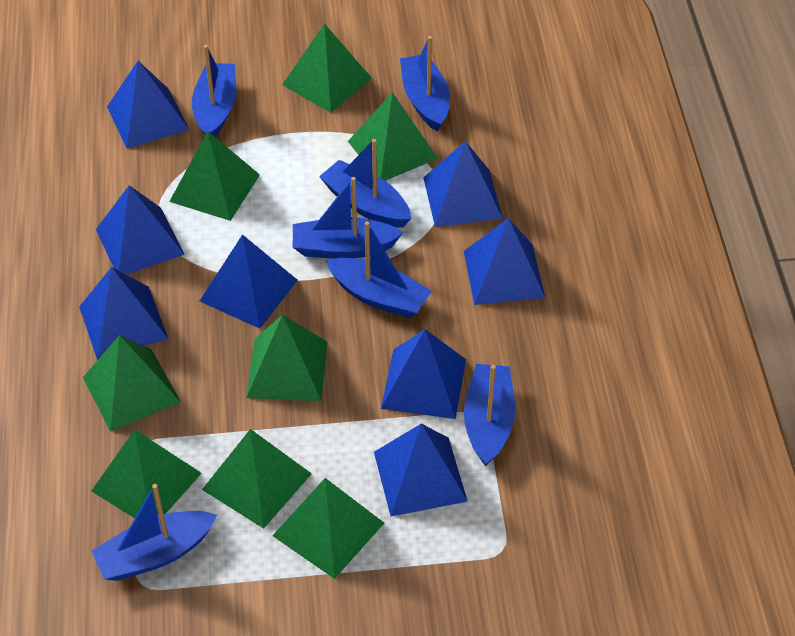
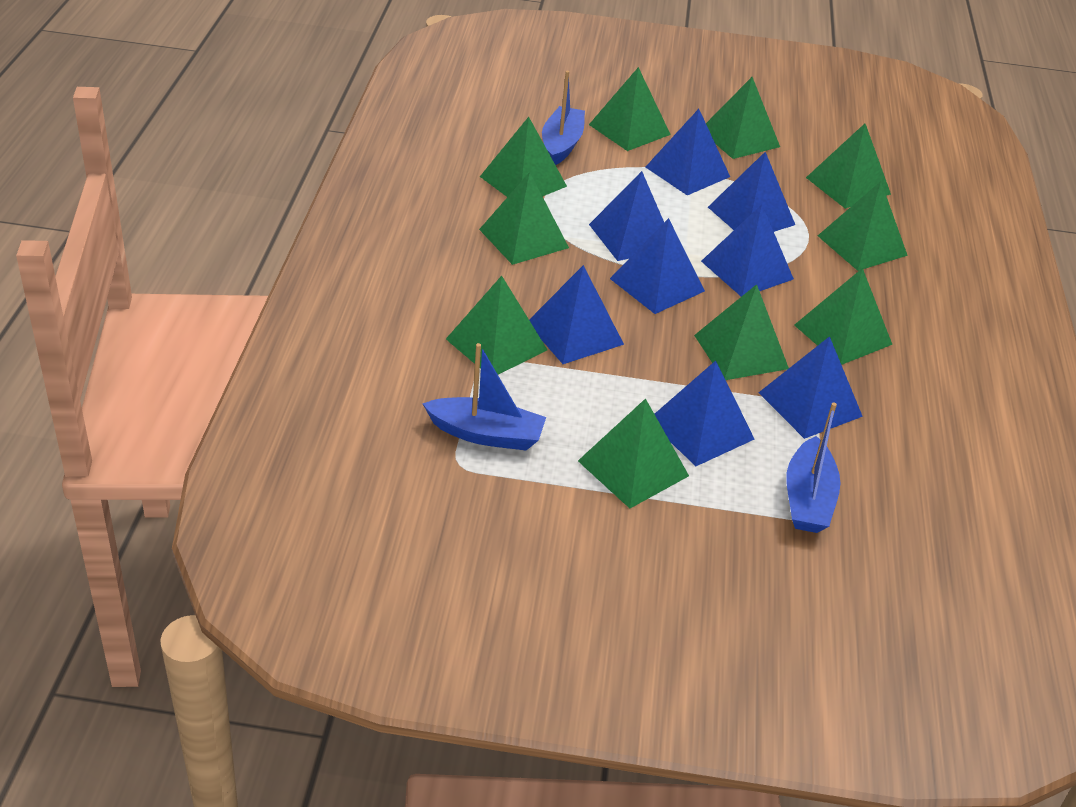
blue boat: 7 -> 3
green pyramid: 8 -> 10

